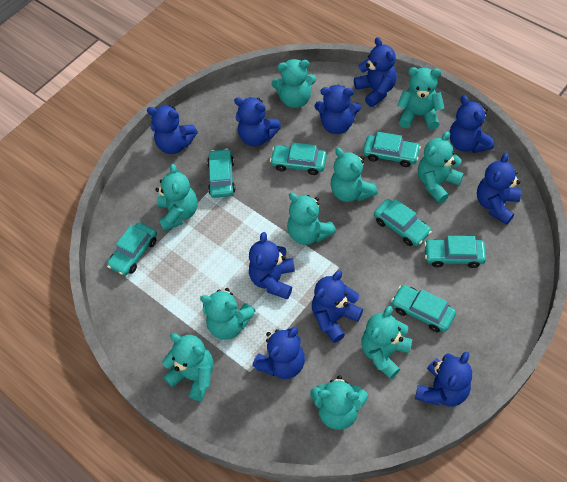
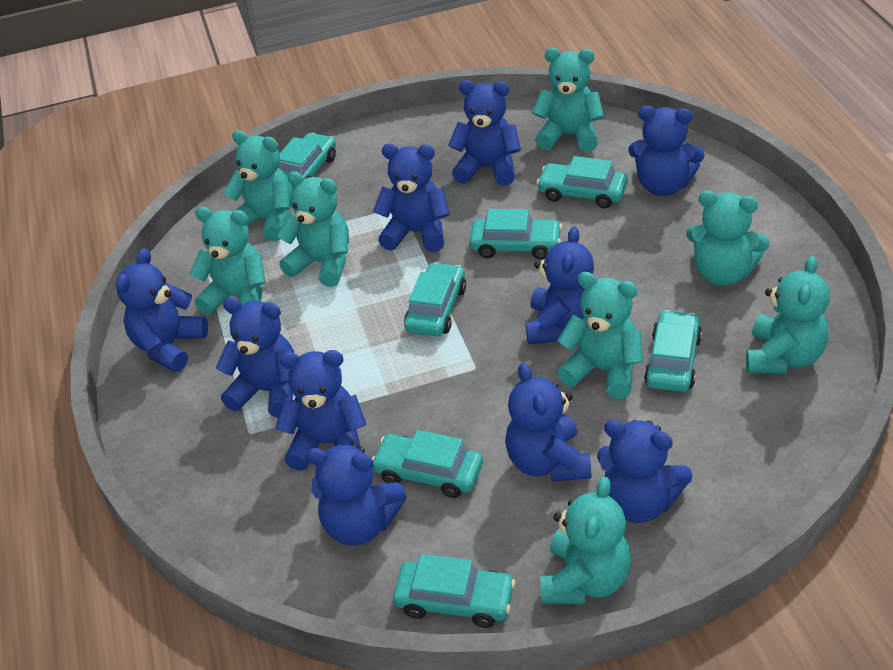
turquoise teddy bear: 10 -> 8

